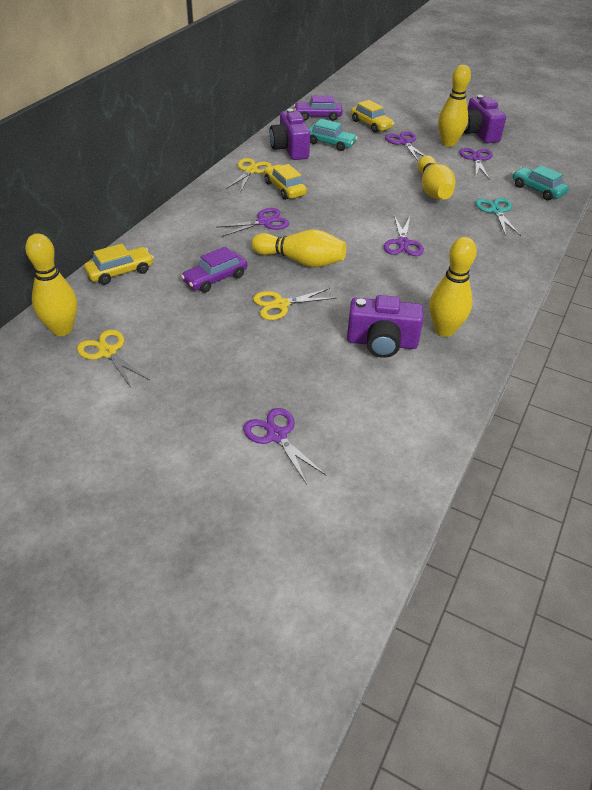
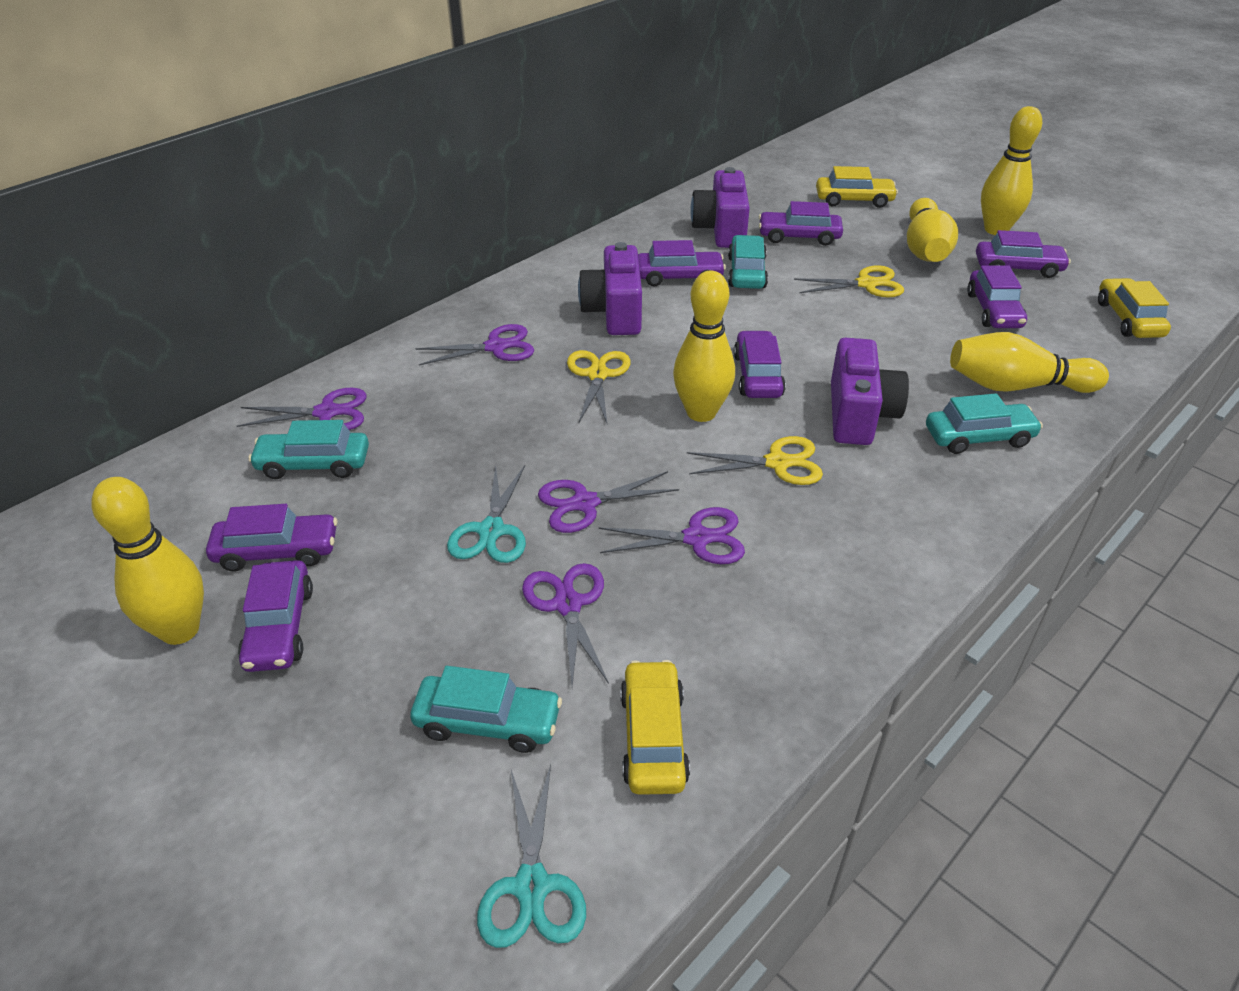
purple car: 2 -> 7
turquoise car: 2 -> 4
turquoise scissors: 1 -> 2

